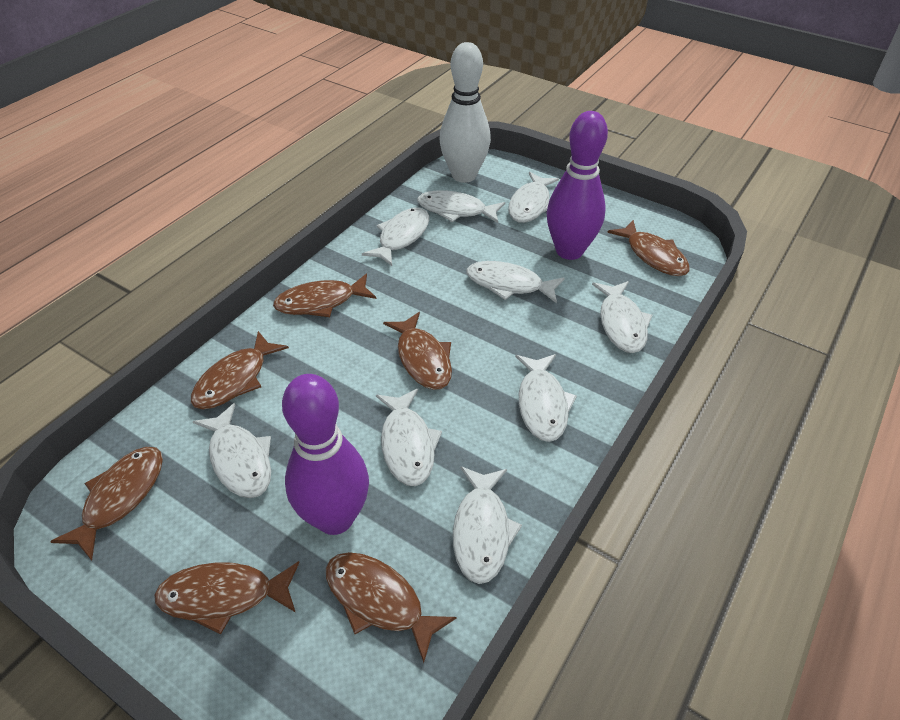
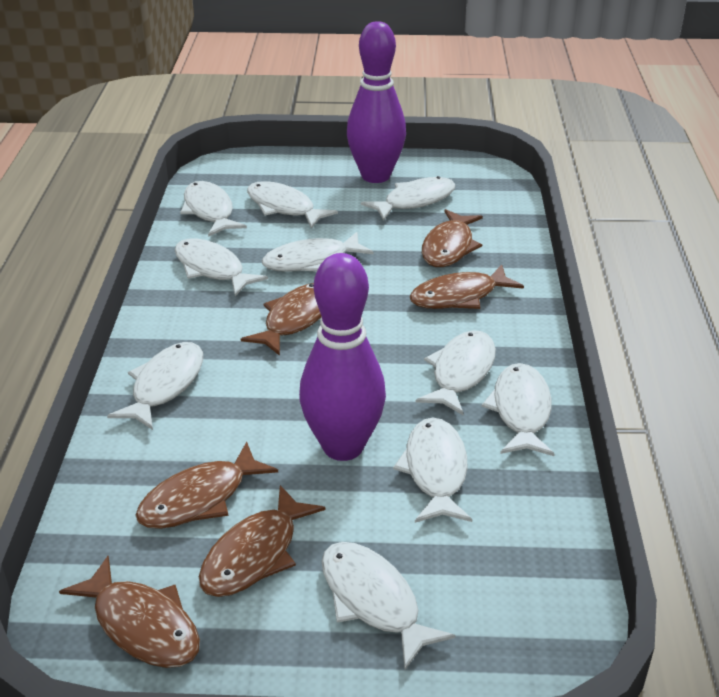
brown fish: 7 -> 6
white bowling pin: 1 -> 0
white fish: 9 -> 10

